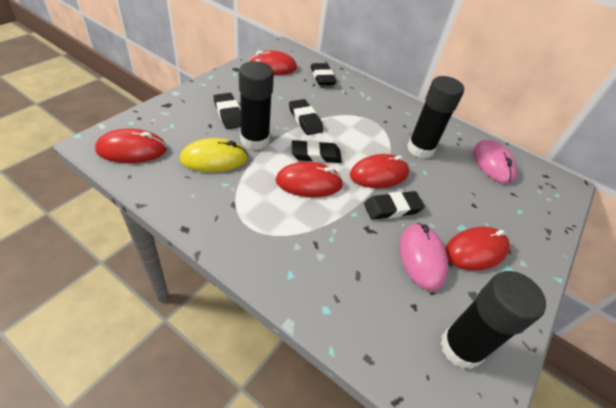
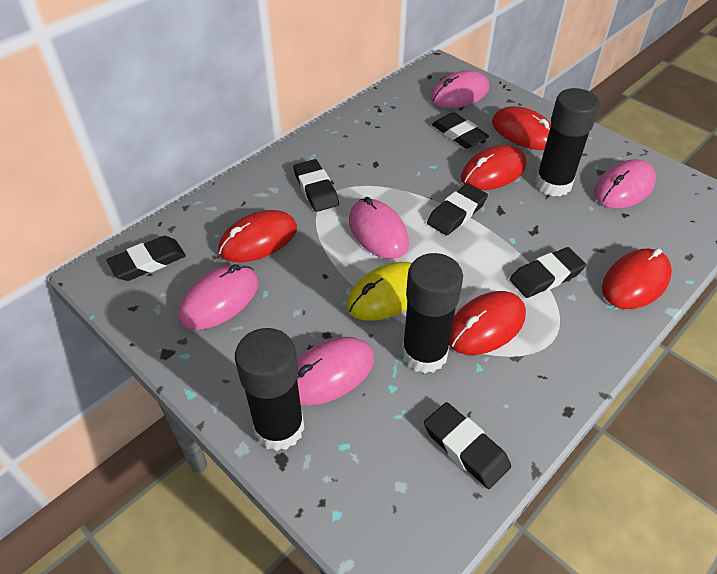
black eraser: 5 -> 6
pink mouse: 2 -> 5

